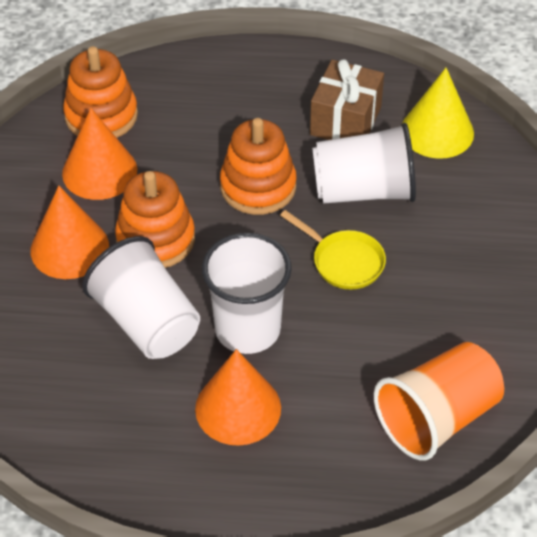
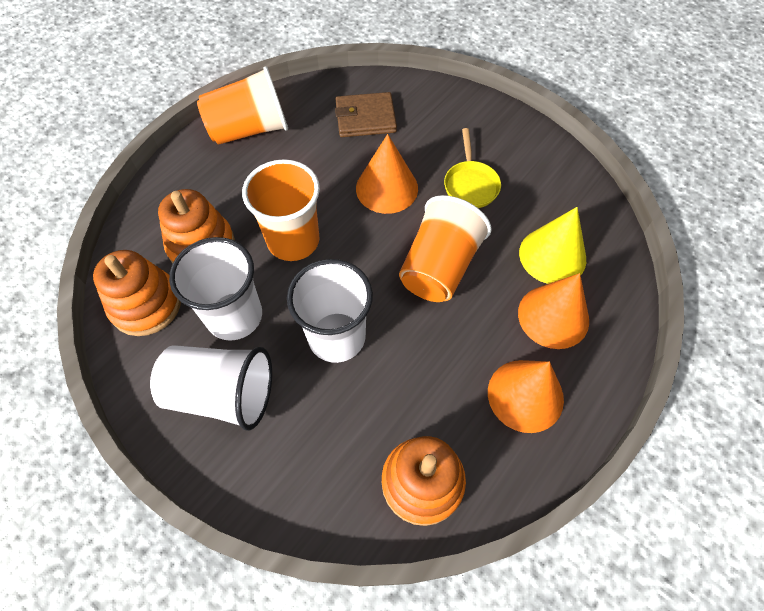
brown gift: 1 -> 0
brown wallet: 0 -> 1
orange cup: 1 -> 3

